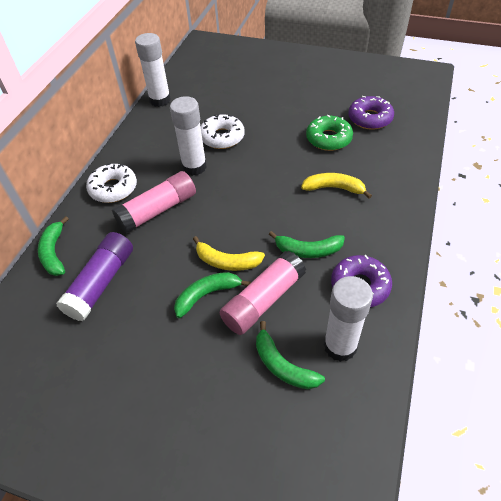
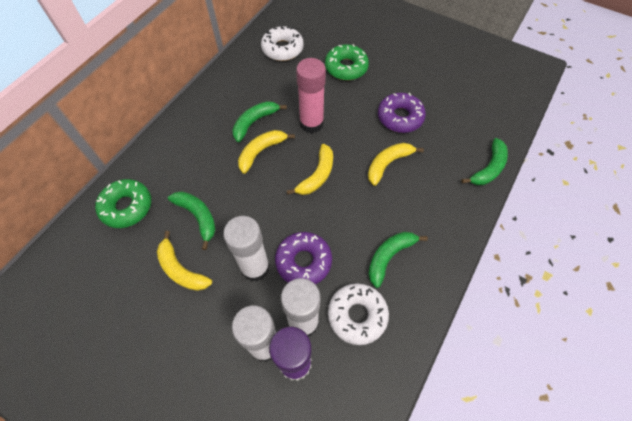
green donut: 1 -> 2
pink glue stick: 2 -> 1
yellow banana: 2 -> 4

